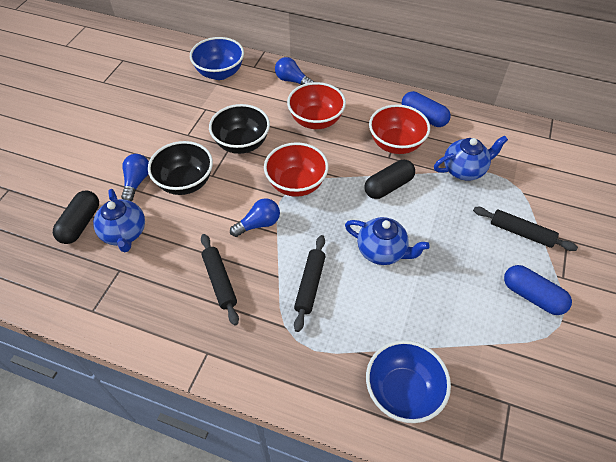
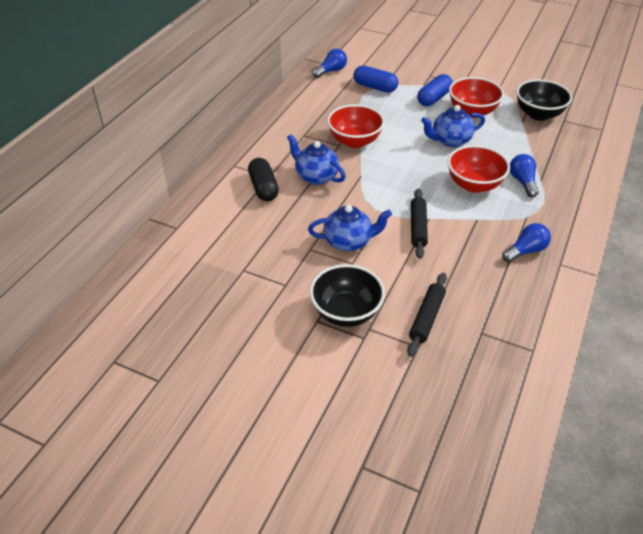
black capsule: 2 -> 1
black rolling pin: 3 -> 2
blue bowl: 2 -> 0

